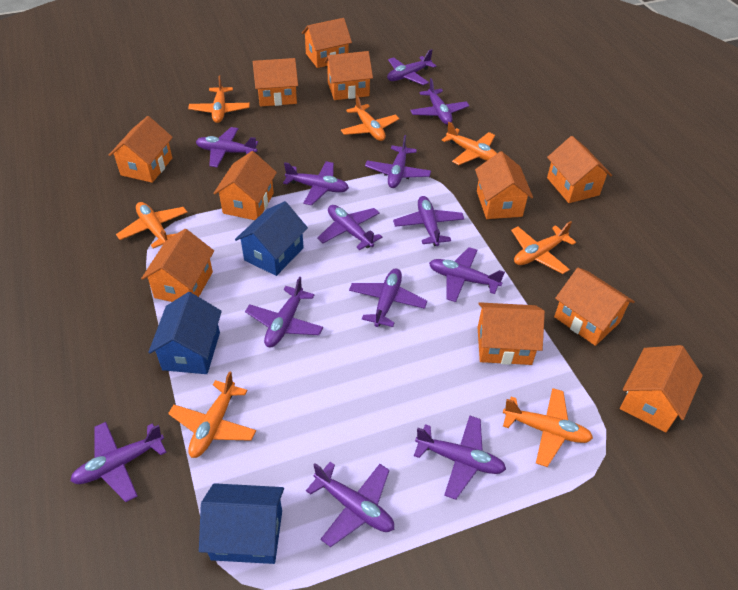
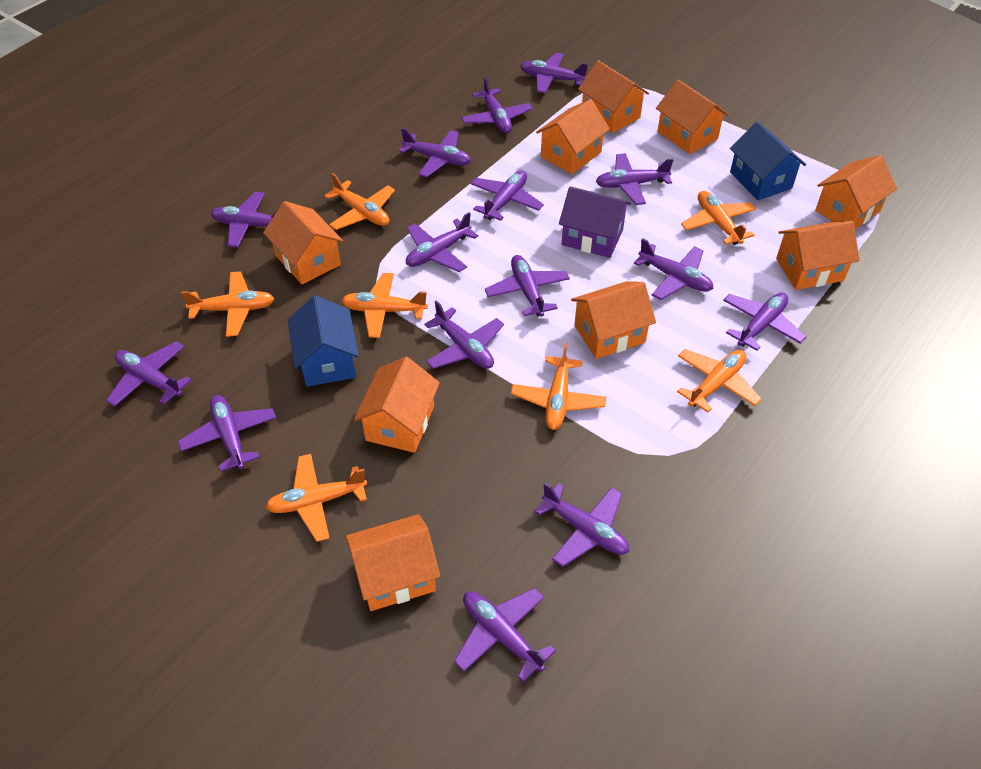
blue house: 3 -> 2
orange house: 11 -> 9
purple house: 0 -> 1
purple plane: 13 -> 15

